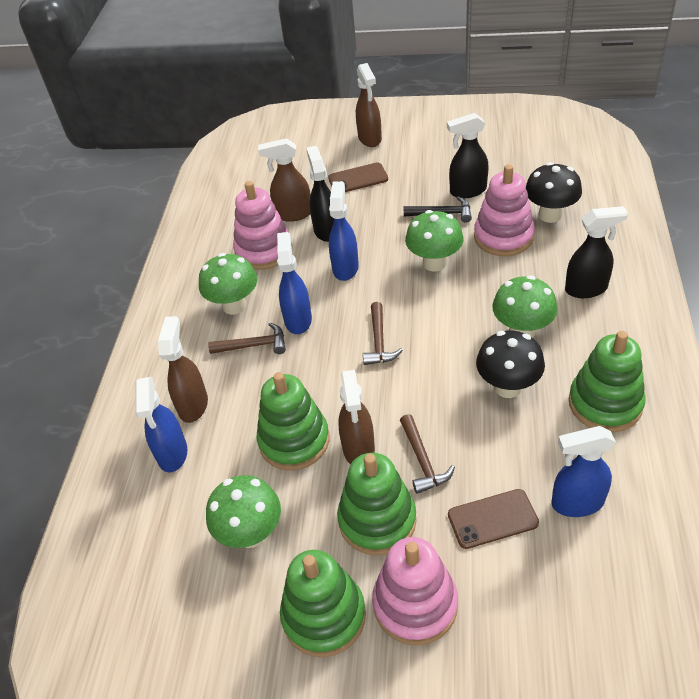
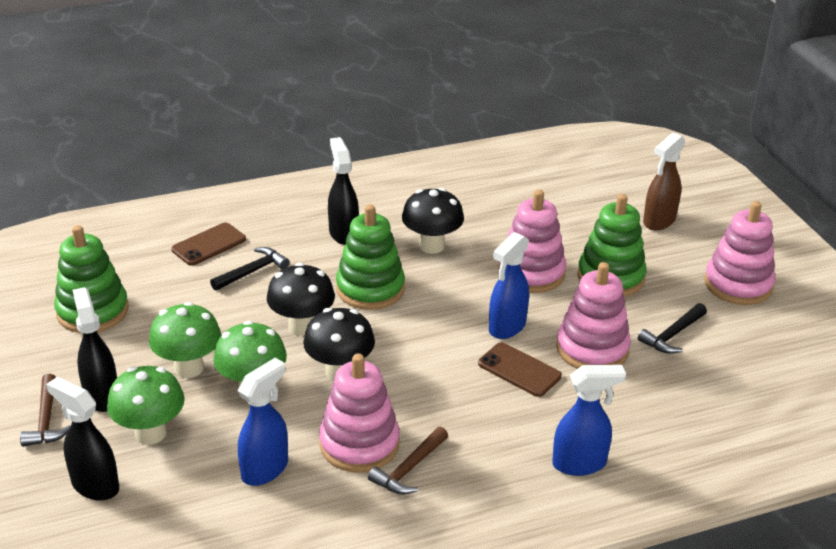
black hammer: 1 -> 2
black mushroom: 2 -> 3
blue spray bottle: 4 -> 3
brown hammer: 3 -> 2
brown spray bottle: 4 -> 1
green mushroom: 4 -> 3
green stacking toy: 4 -> 3
pink stacking toy: 3 -> 4

